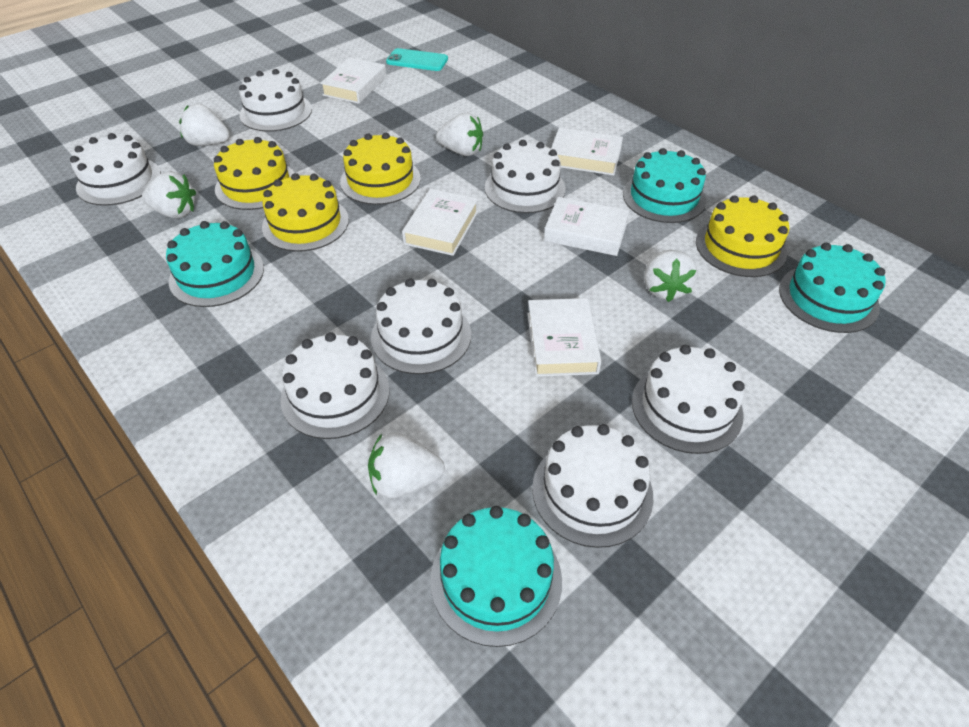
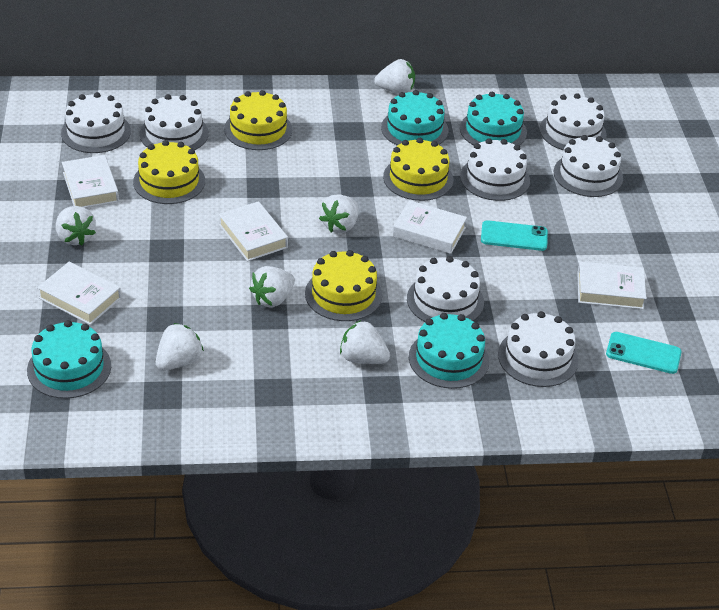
turquoise phone: 1 -> 2
white strawberry: 5 -> 6

